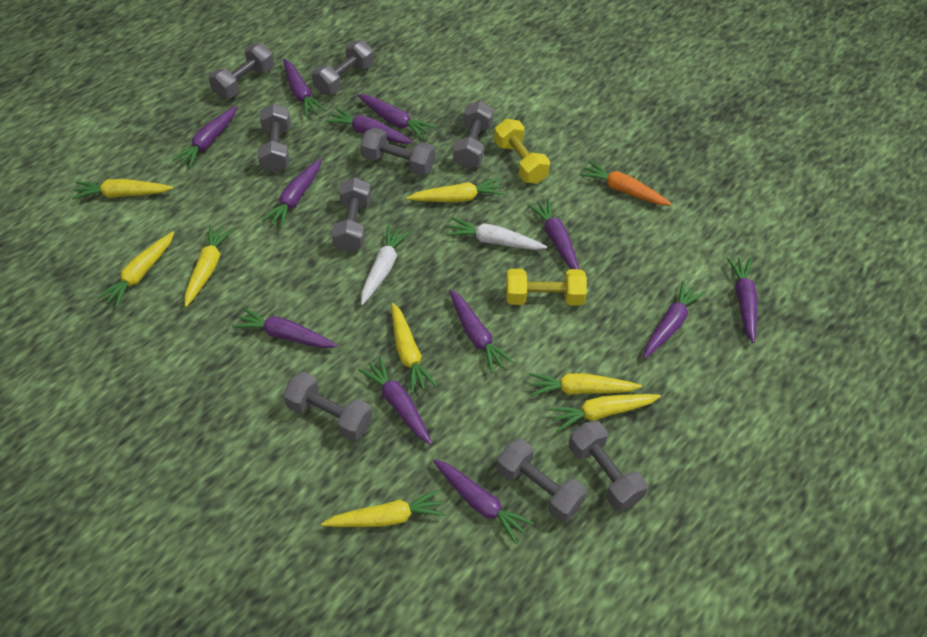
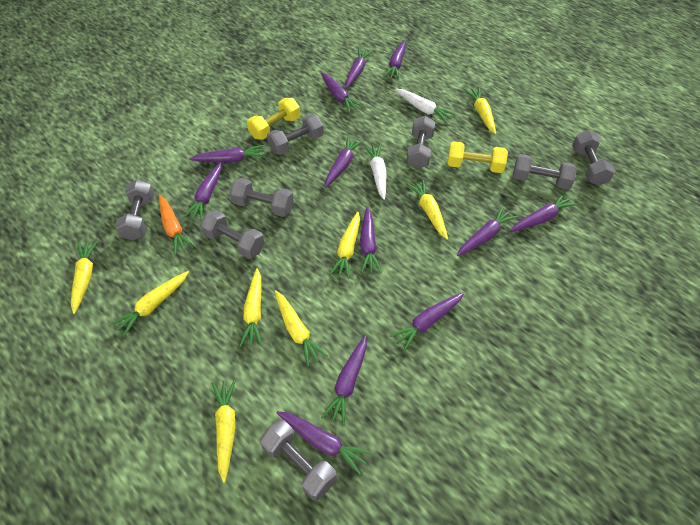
grey dumbbell: 9 -> 8

